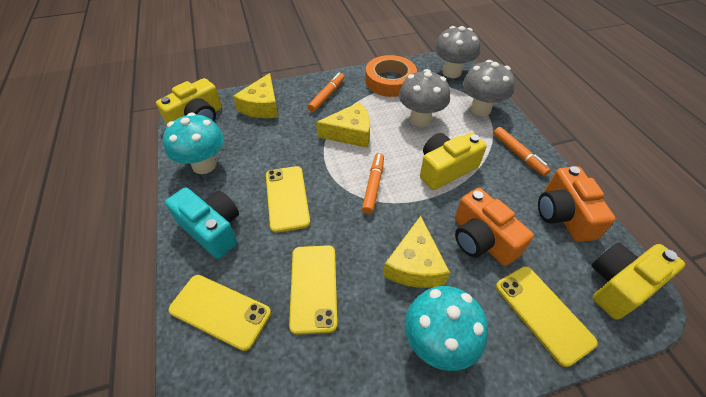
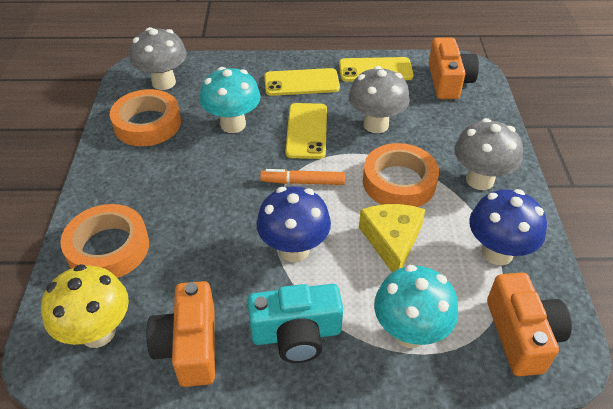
blue mushroom: 0 -> 2
orange camera: 2 -> 3
orange marker: 3 -> 1
orange tape: 1 -> 3
yellow camera: 3 -> 0
yellow cheese: 3 -> 1
yellow mushroom: 0 -> 1
yellow phone: 4 -> 3

